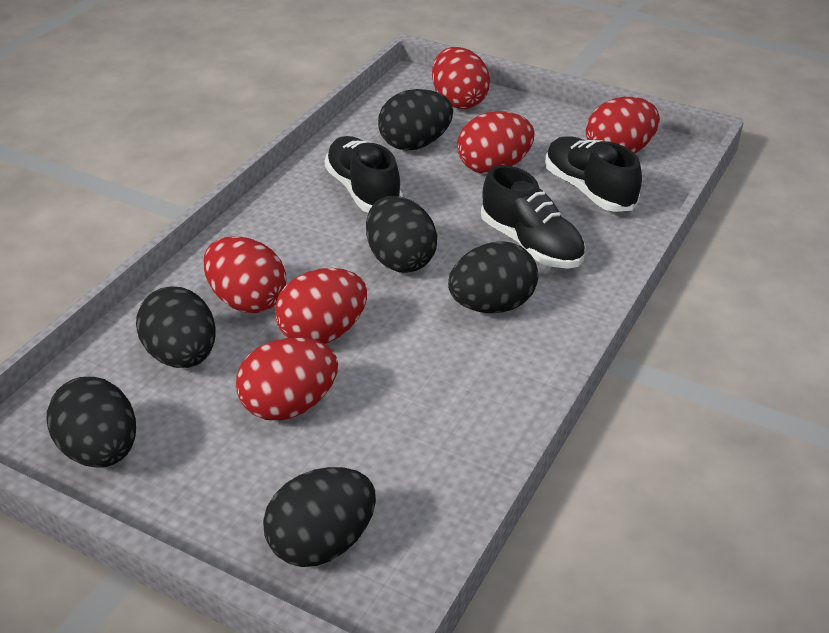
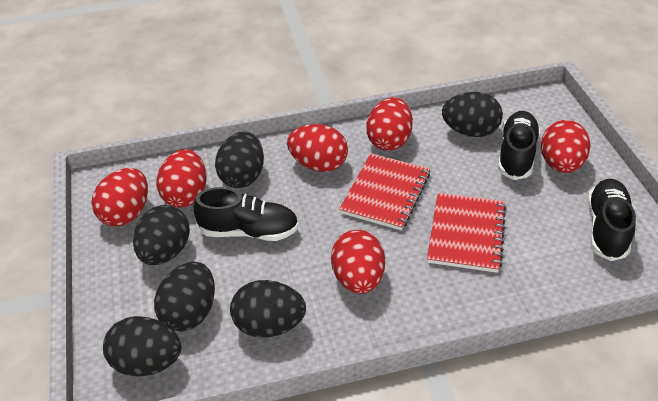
red notebook: 0 -> 2

